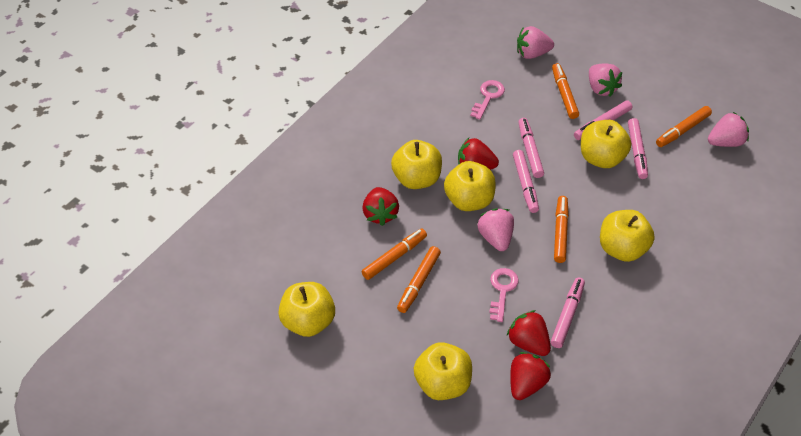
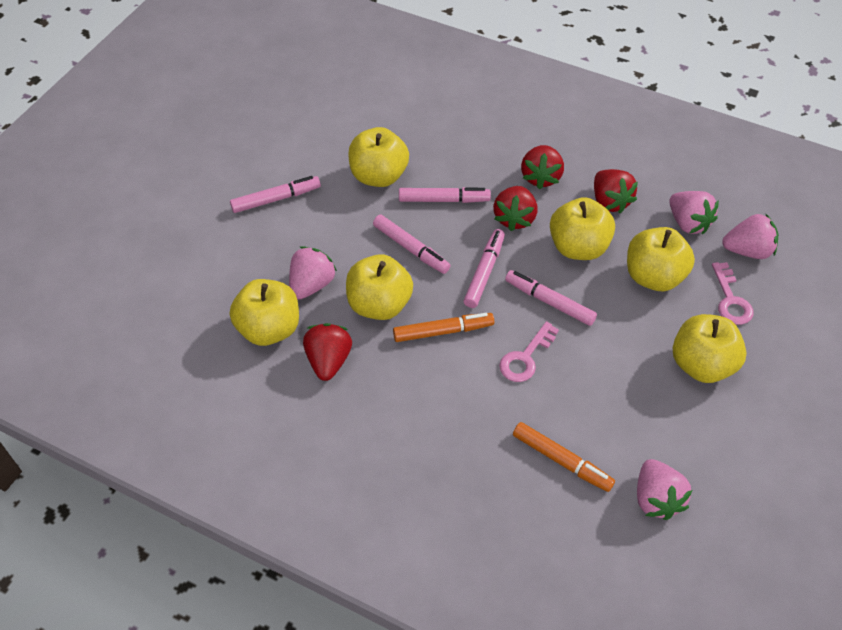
orange marker: 5 -> 2

